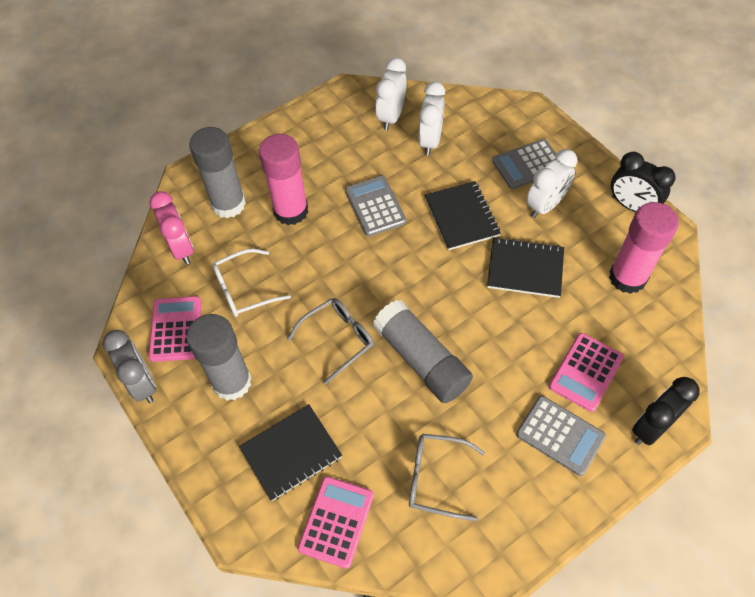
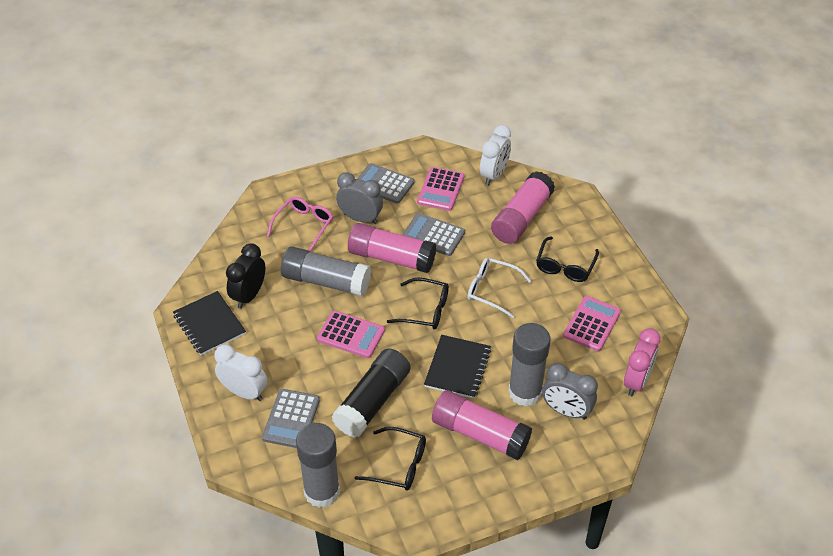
black clock: 2 -> 1
black glasses: 0 -> 3
black glue stick: 0 -> 1
black notebook: 3 -> 2
grey clock: 1 -> 2
grey glasses: 2 -> 0
pink glasses: 0 -> 1
pink glue stick: 2 -> 3
white clock: 3 -> 2

